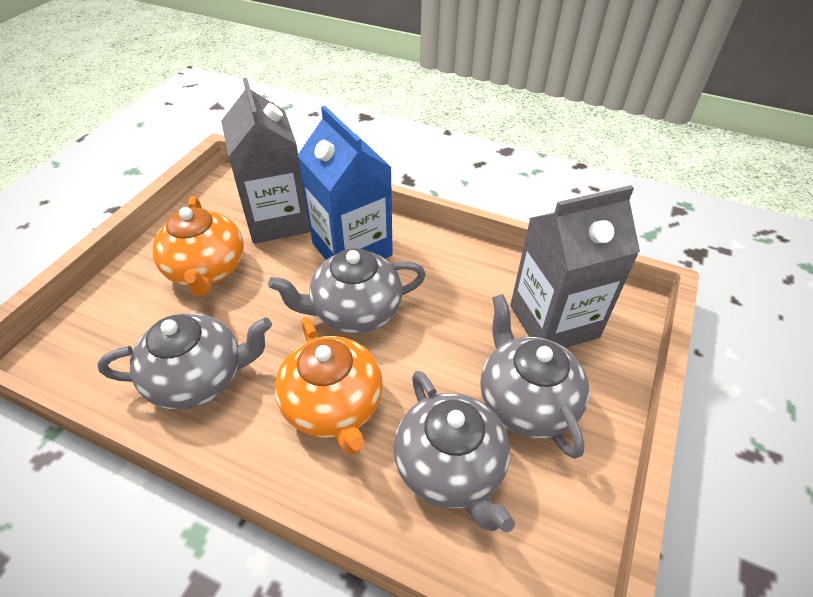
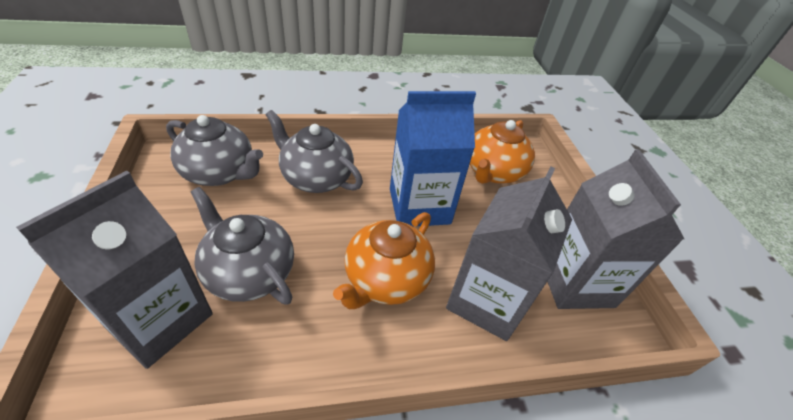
grey carton: 2 -> 3
grey teapot: 4 -> 3

